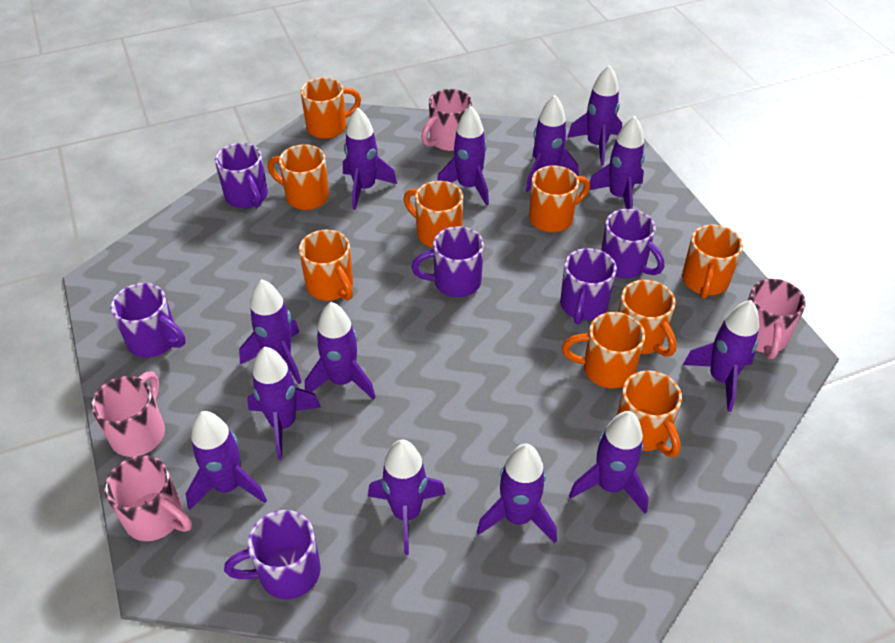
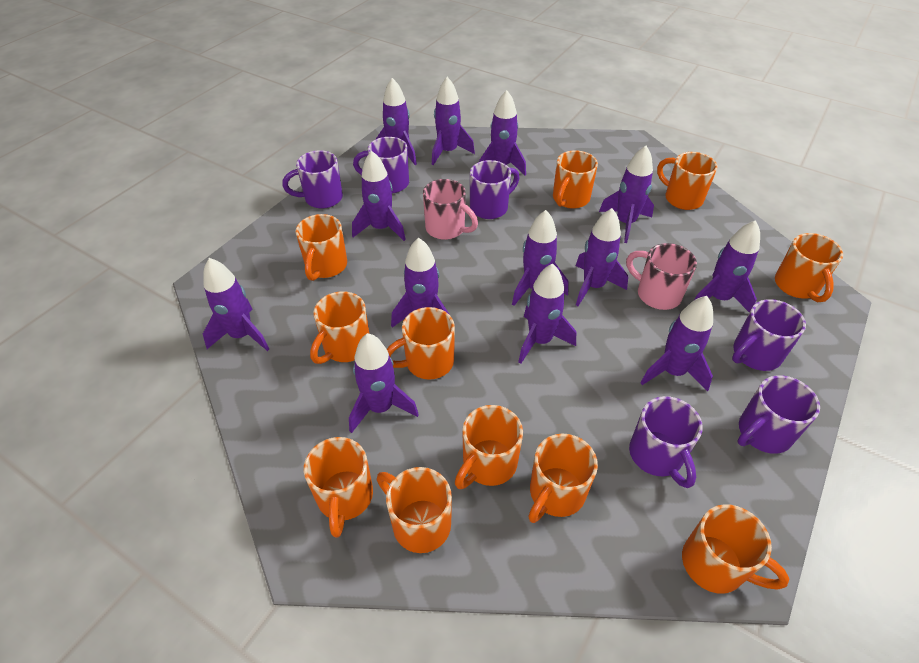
orange mug: 9 -> 11
pink mug: 4 -> 2

